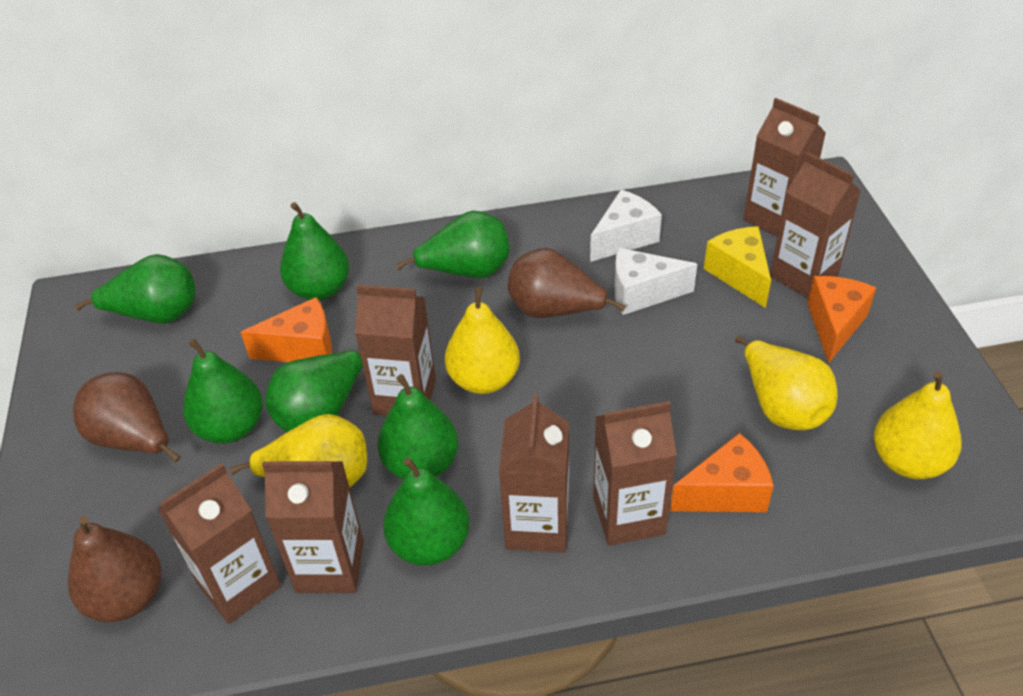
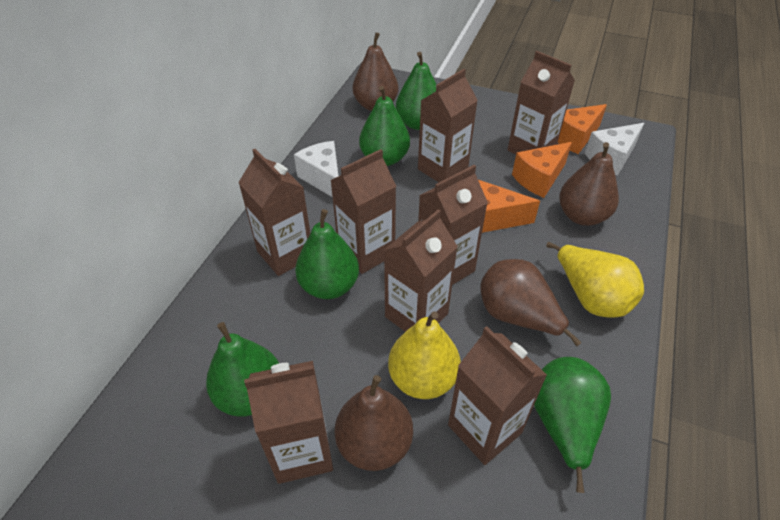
brown carton: 7 -> 8
brown pear: 3 -> 4
green pear: 7 -> 5
yellow cheese: 1 -> 0
yellow pear: 4 -> 2

